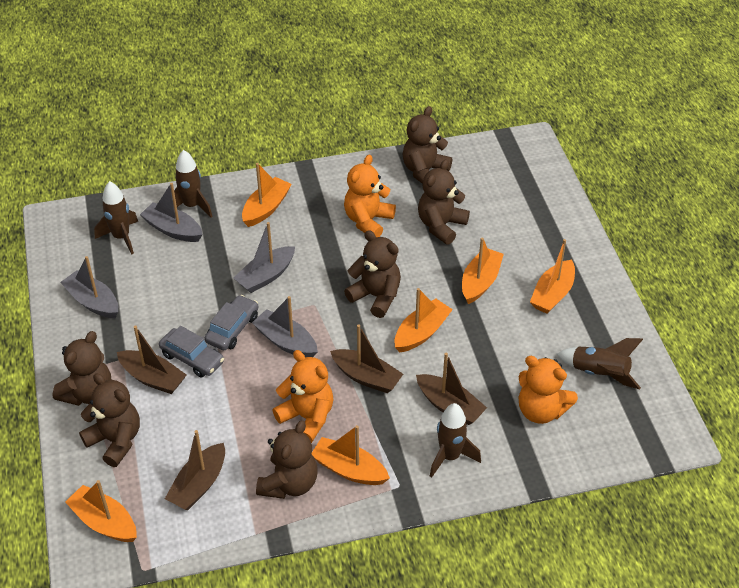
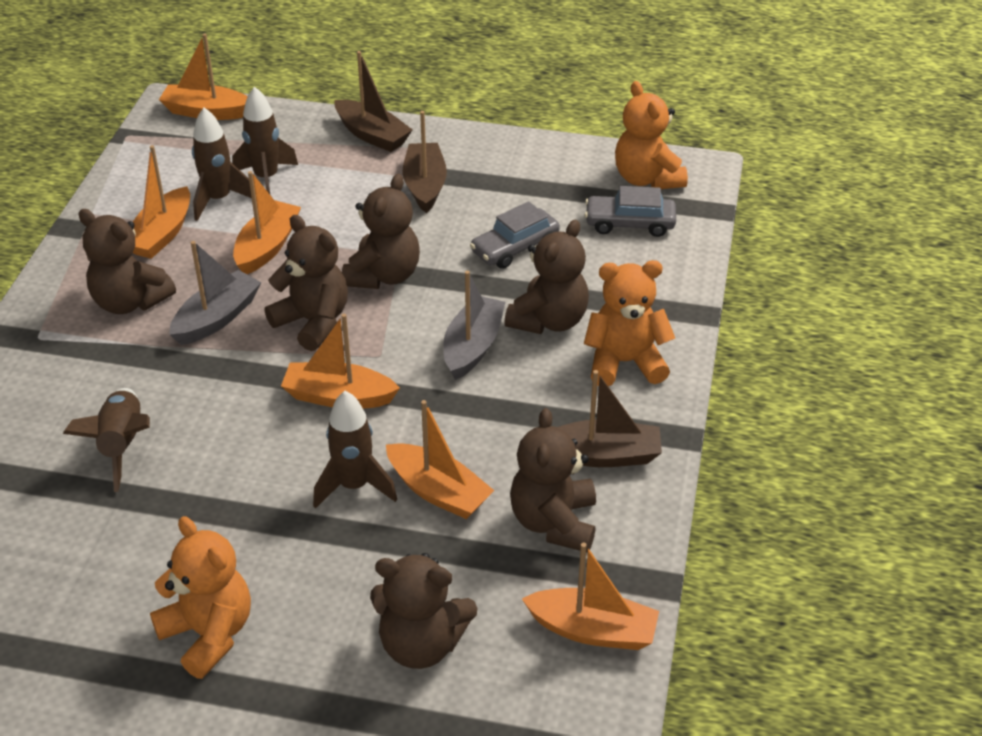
brown boat: 4 -> 3
grey boat: 4 -> 2

